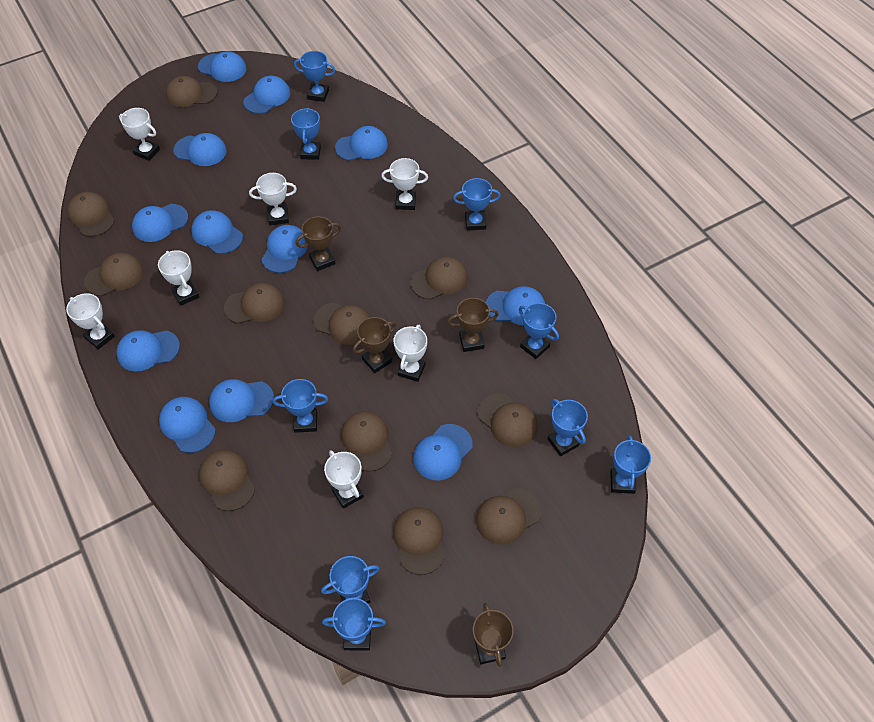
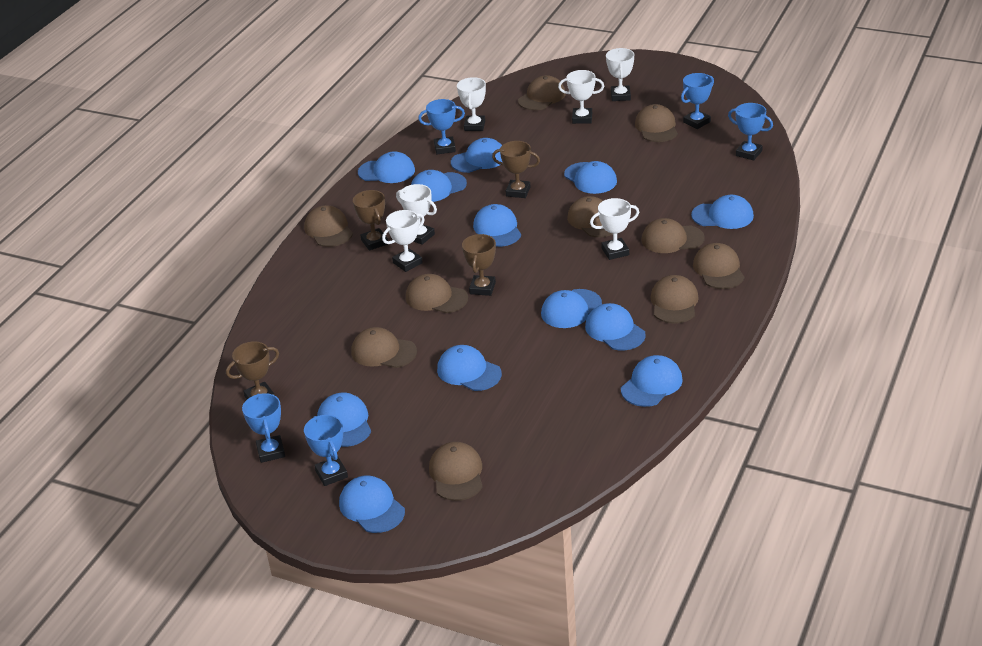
blue trophy: 9 -> 5
brown cap: 11 -> 10
white trophy: 7 -> 6

